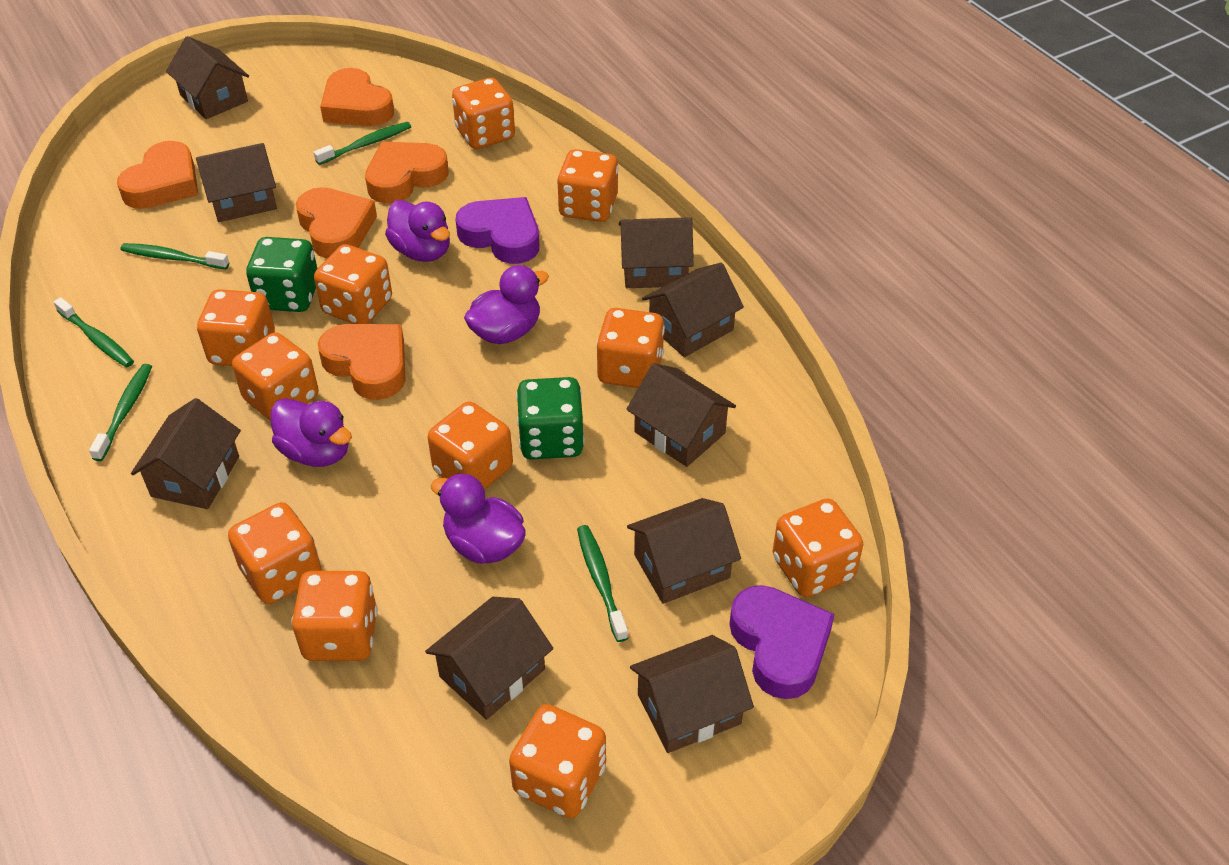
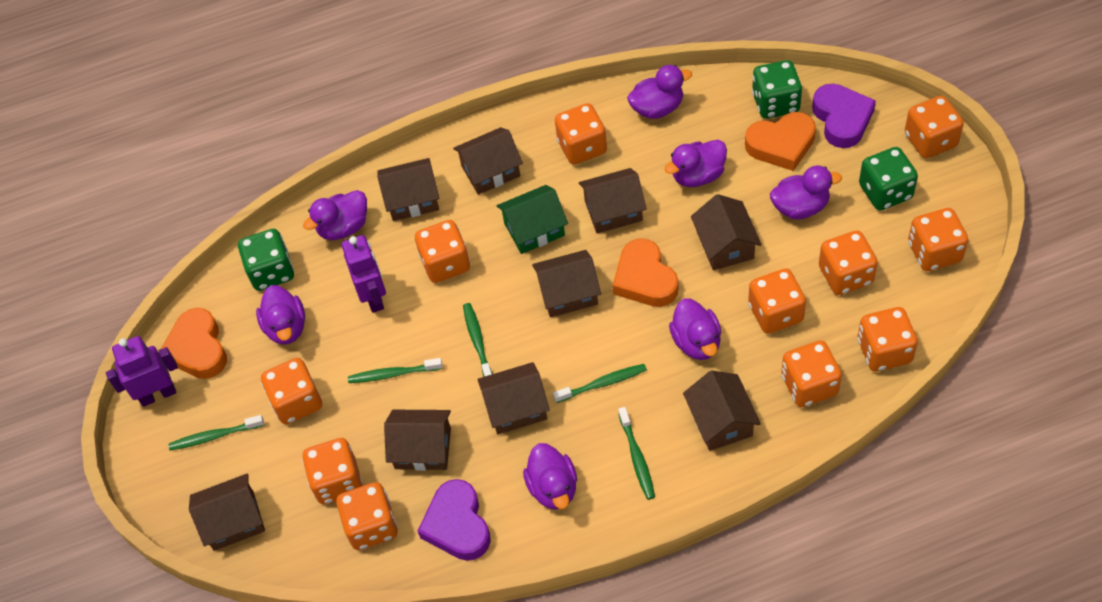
green dice: 2 -> 3
green house: 0 -> 1
orange heart: 5 -> 3
purple duck: 4 -> 7
purple robot: 0 -> 2

